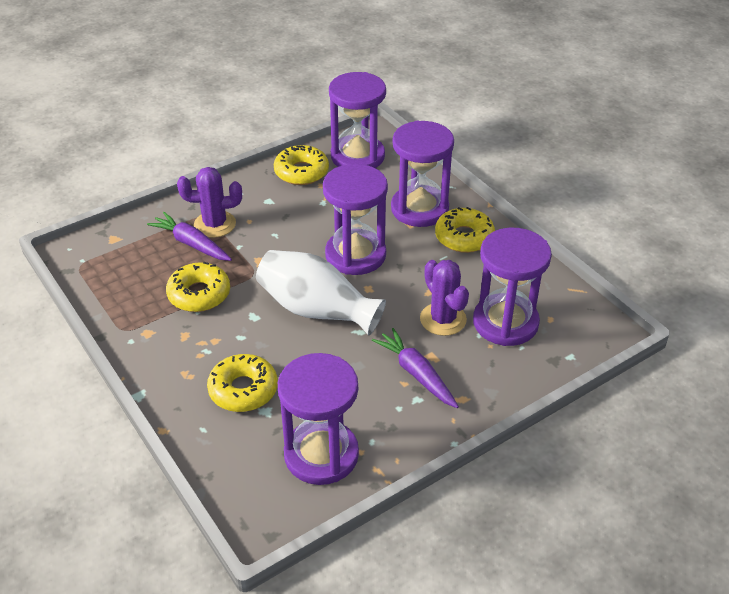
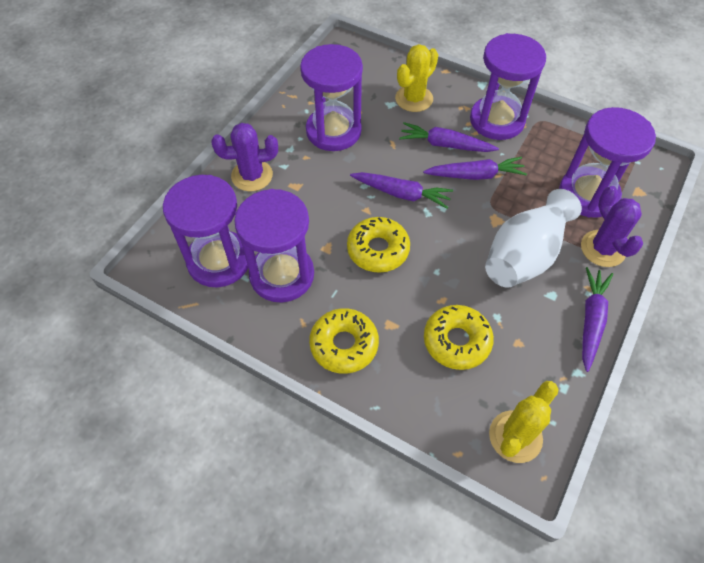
purple carrot: 2 -> 4
yellow cactus: 0 -> 2
yellow donut: 4 -> 3

